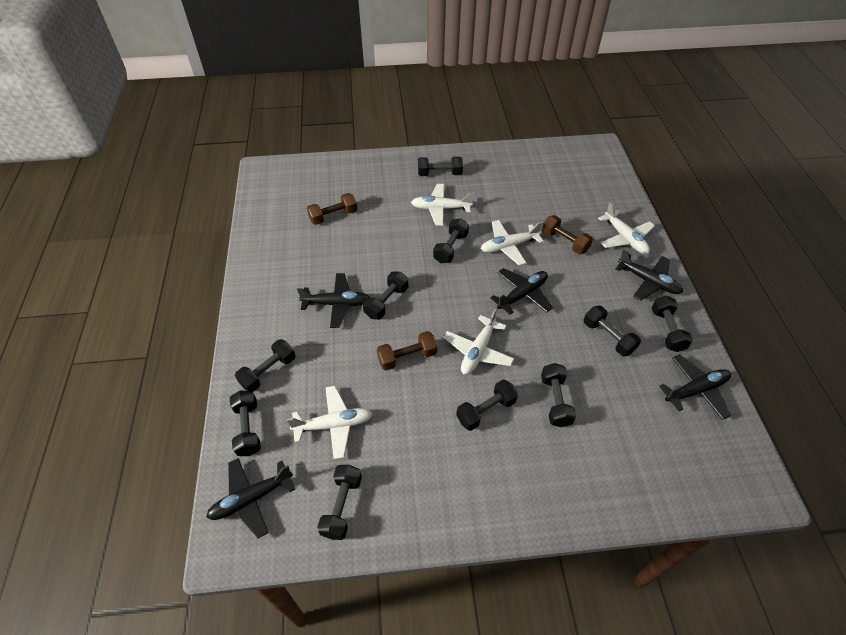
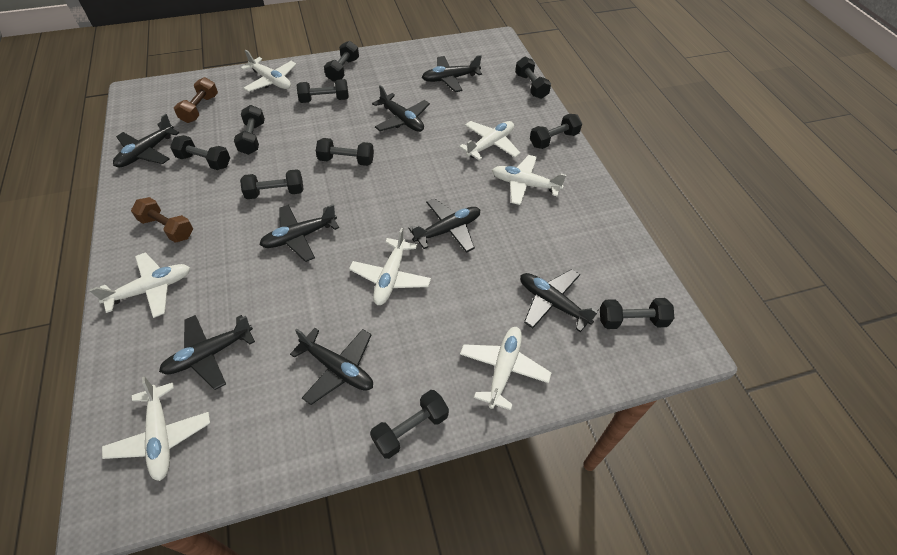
black plane: 5 -> 8
brown dumbbell: 3 -> 2
white plane: 5 -> 7

